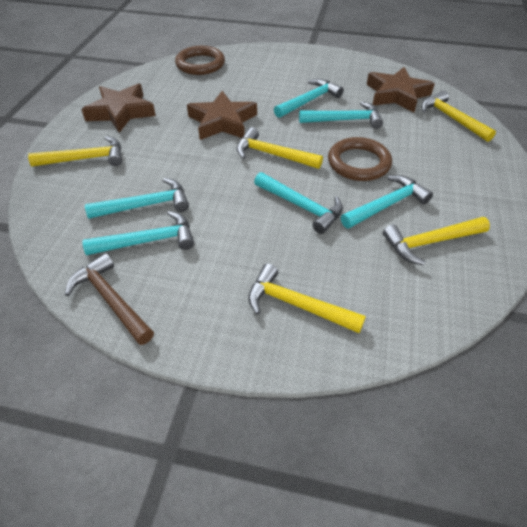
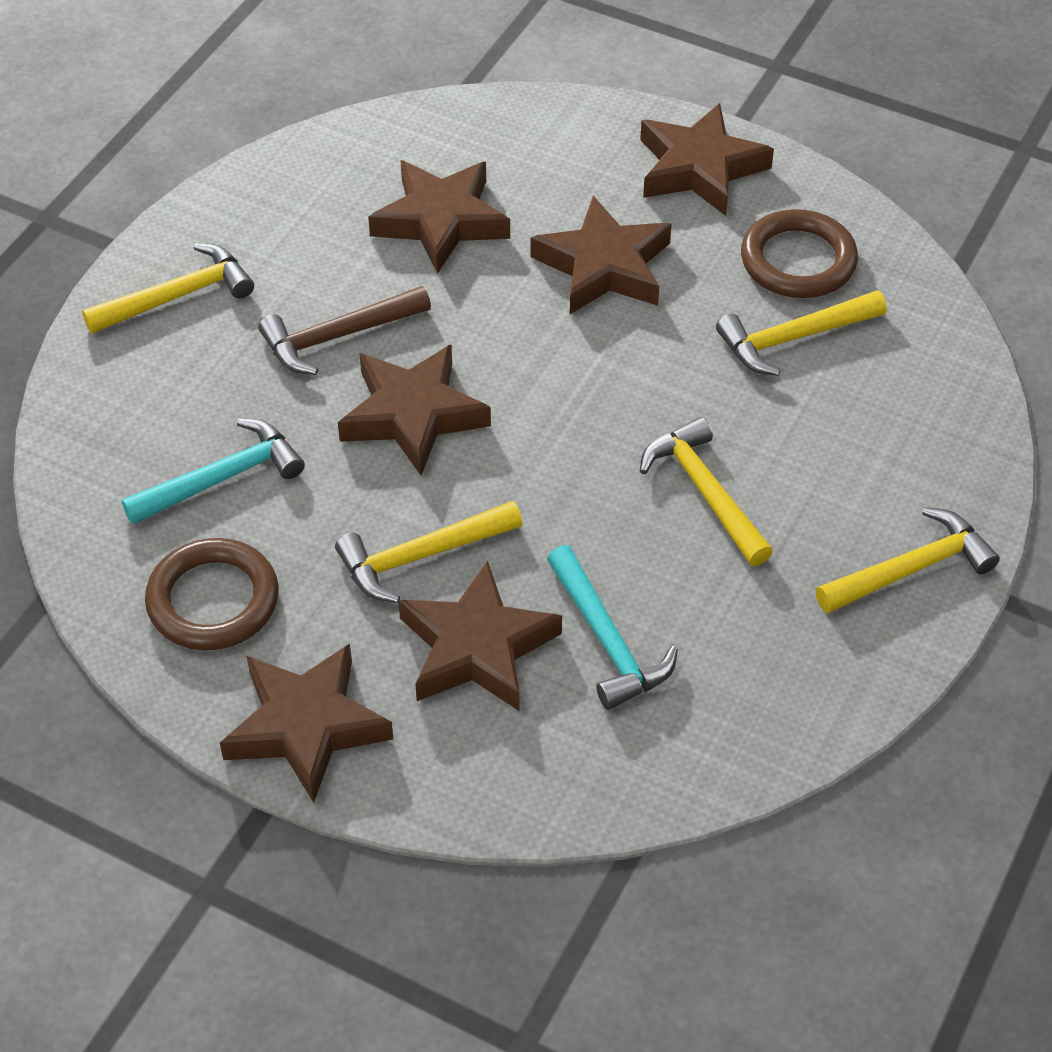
brown star: 3 -> 6
turquoise hammer: 6 -> 2

